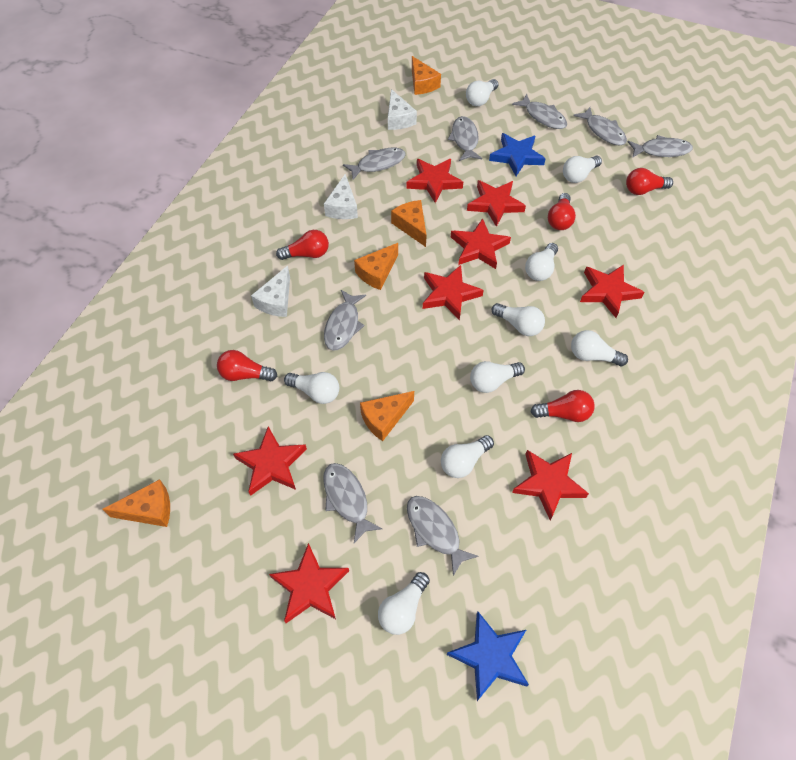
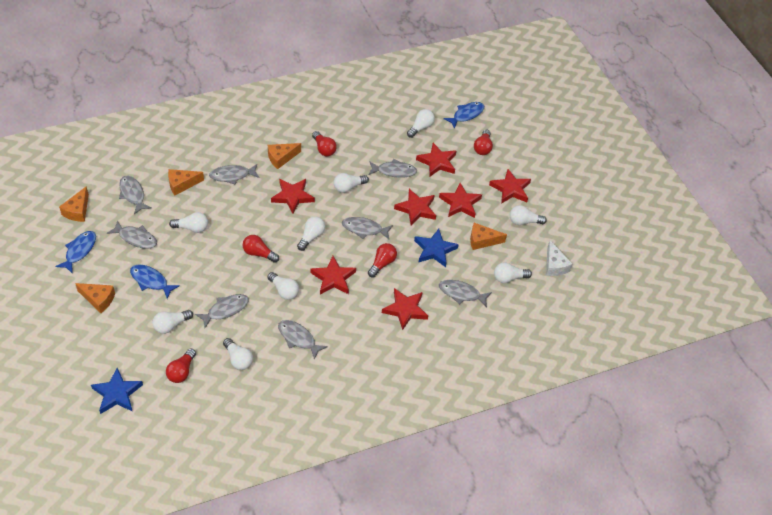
blue fish: 0 -> 3
red star: 8 -> 7
white cheese: 3 -> 1

